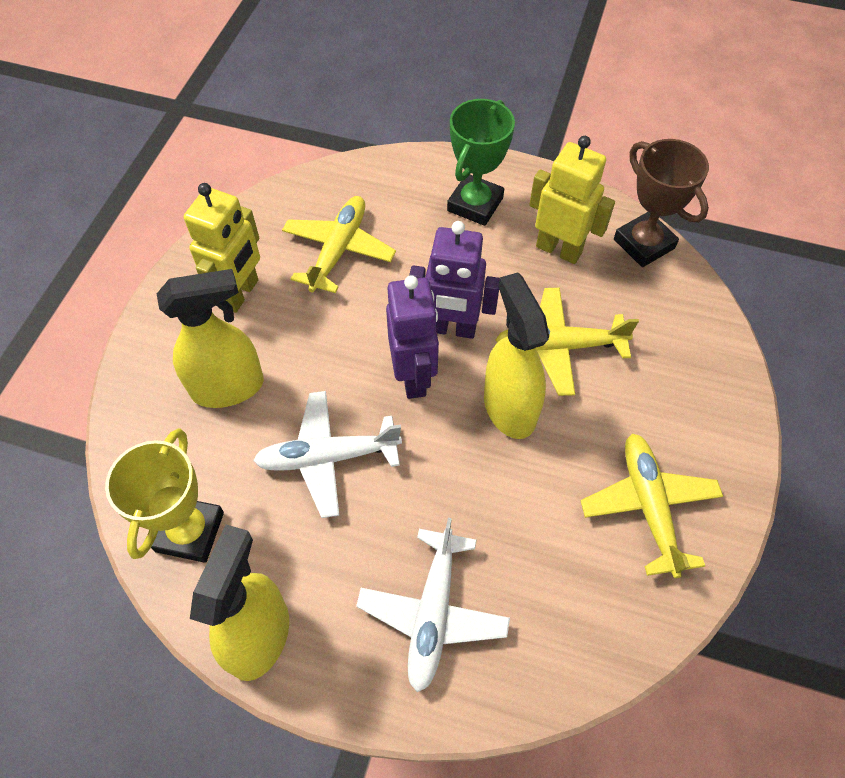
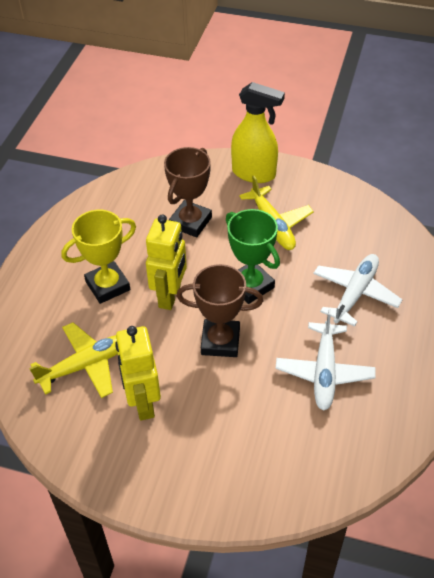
brown trophy: 1 -> 2
purple robot: 2 -> 0
yellow plane: 3 -> 2
yellow spray bottle: 3 -> 1

